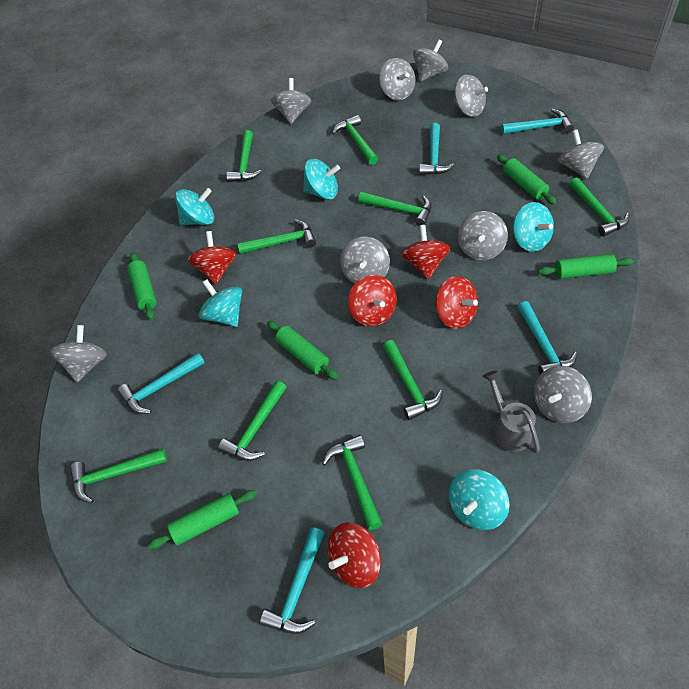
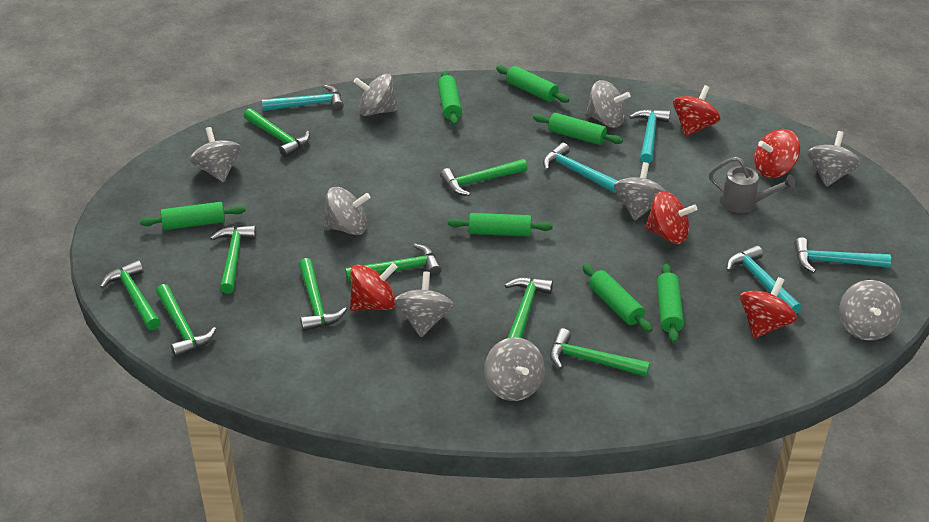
green rolling pin: 5 -> 7
turquoise spinning top: 5 -> 0

